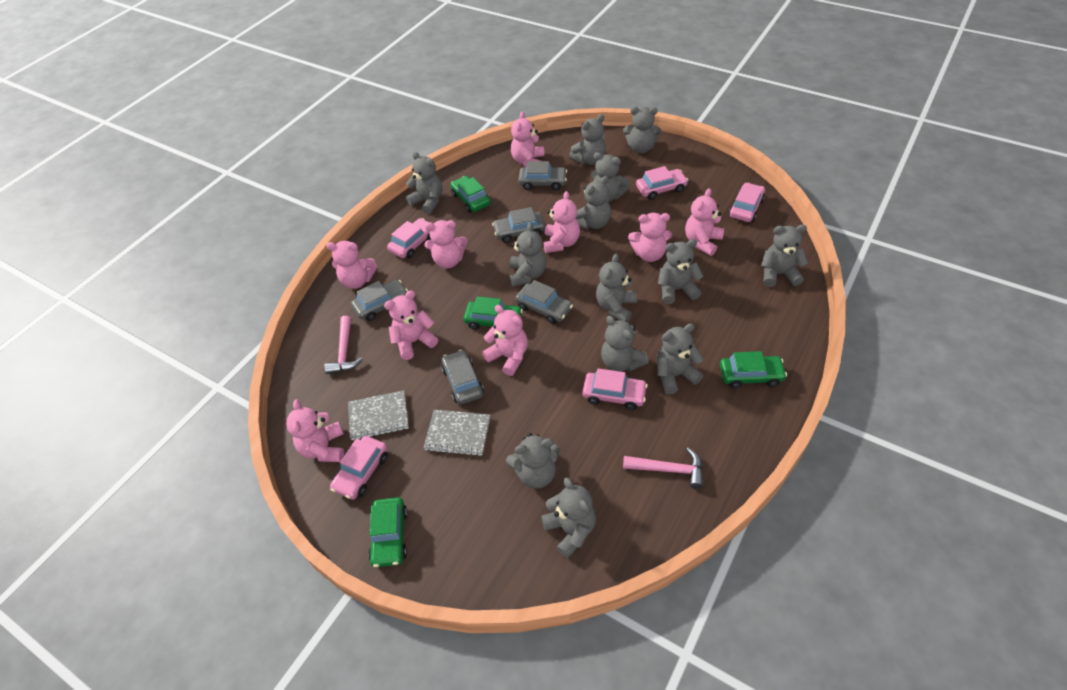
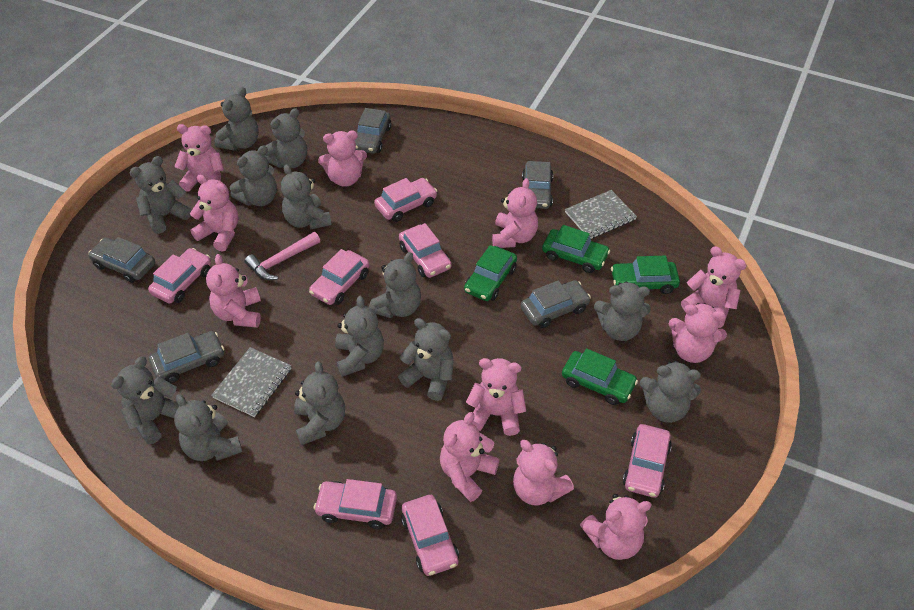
pink car: 5 -> 7
pink hammer: 2 -> 1
pink teddy bear: 9 -> 11

